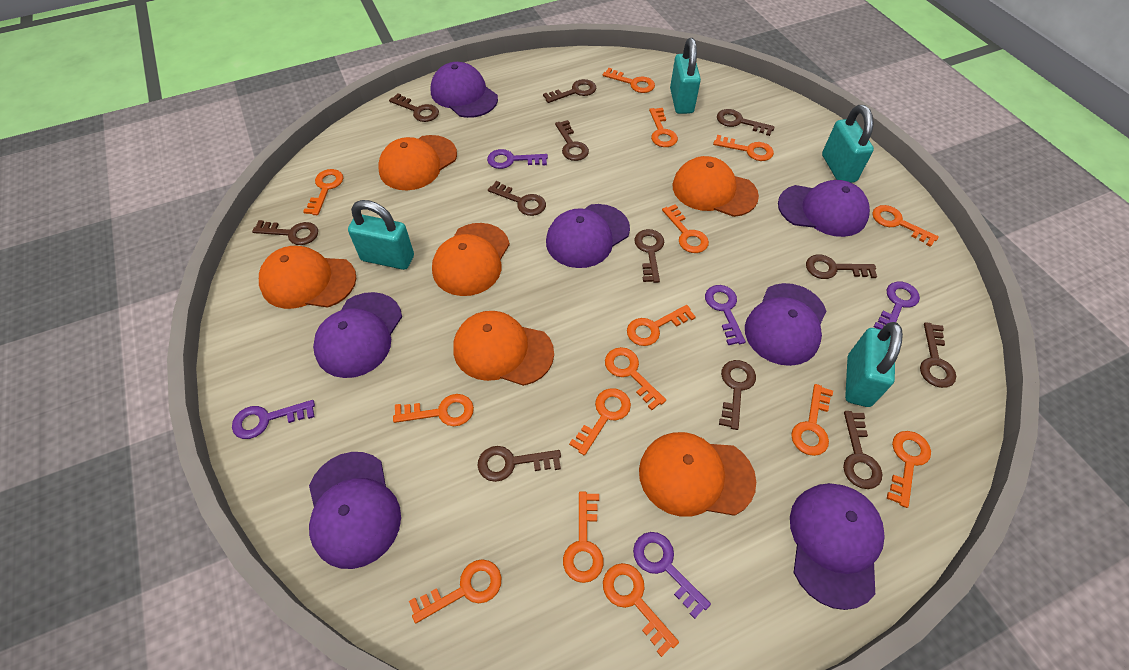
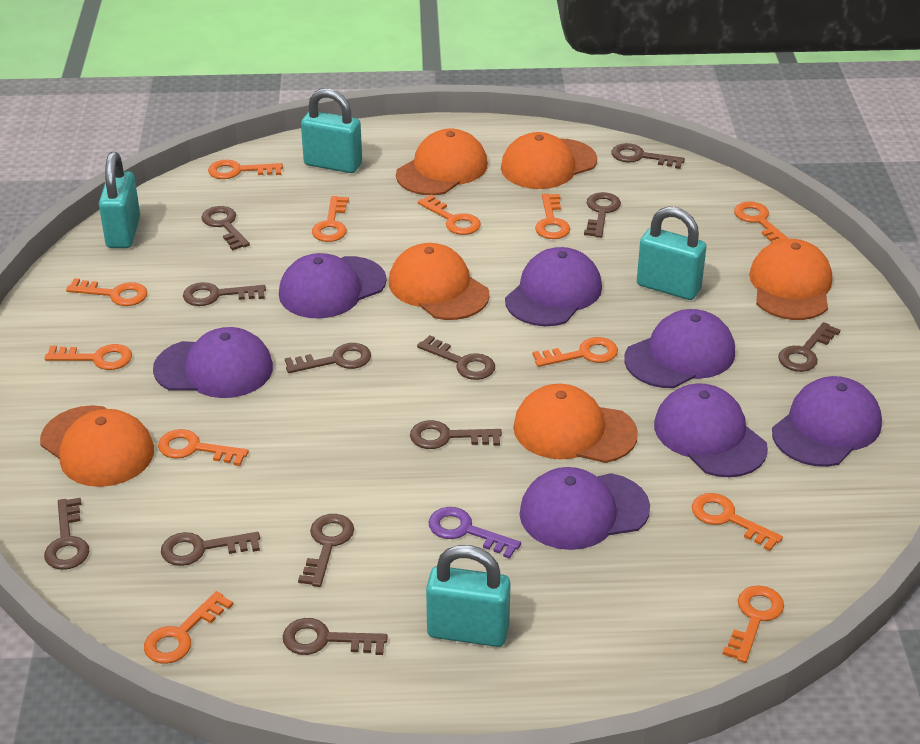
orange key: 15 -> 12
purple key: 5 -> 1

